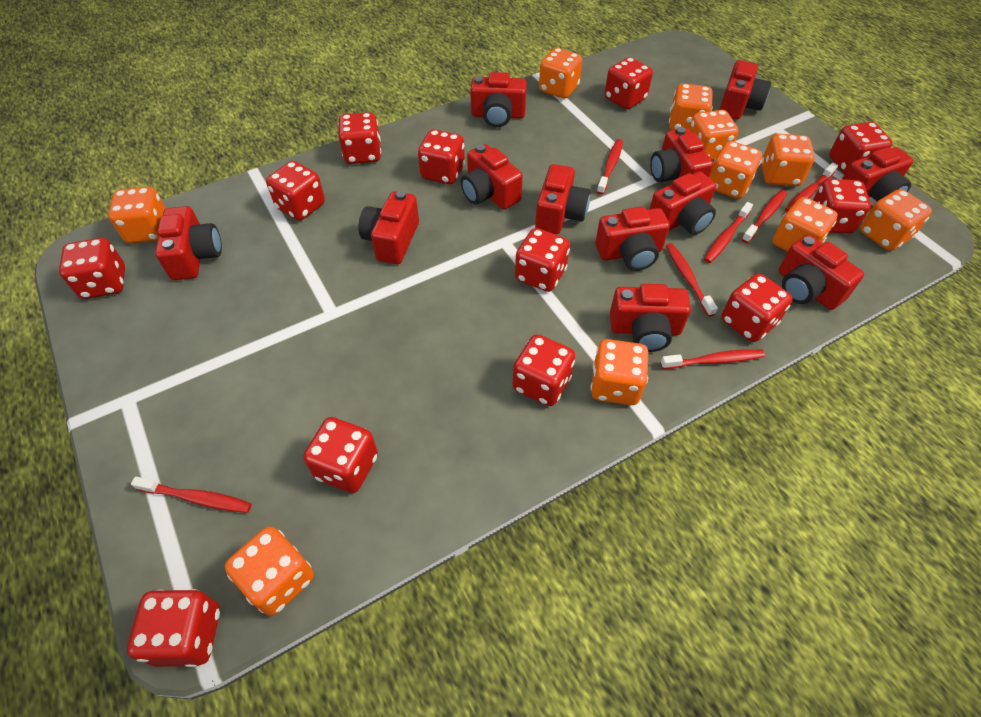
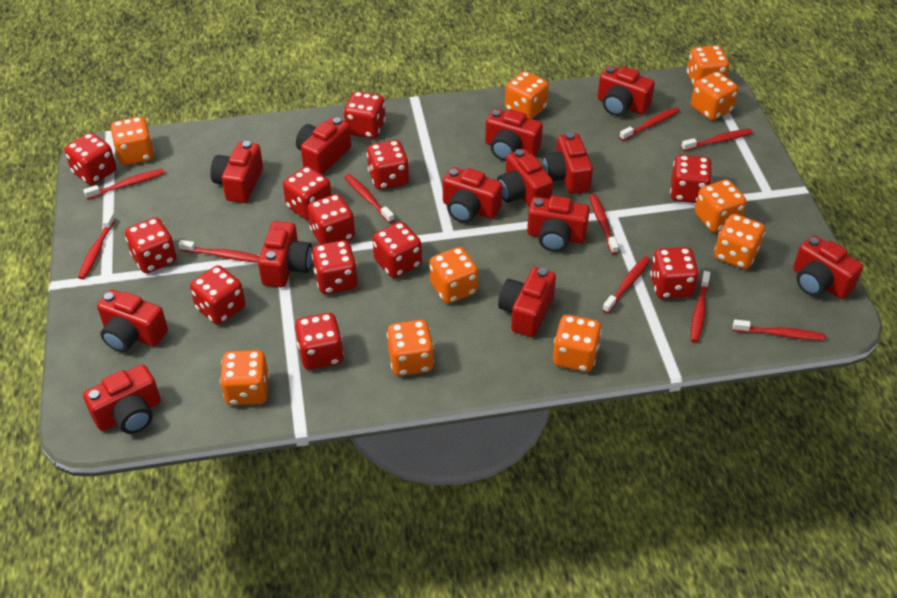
red camera: 12 -> 13
red toothbrush: 7 -> 10

